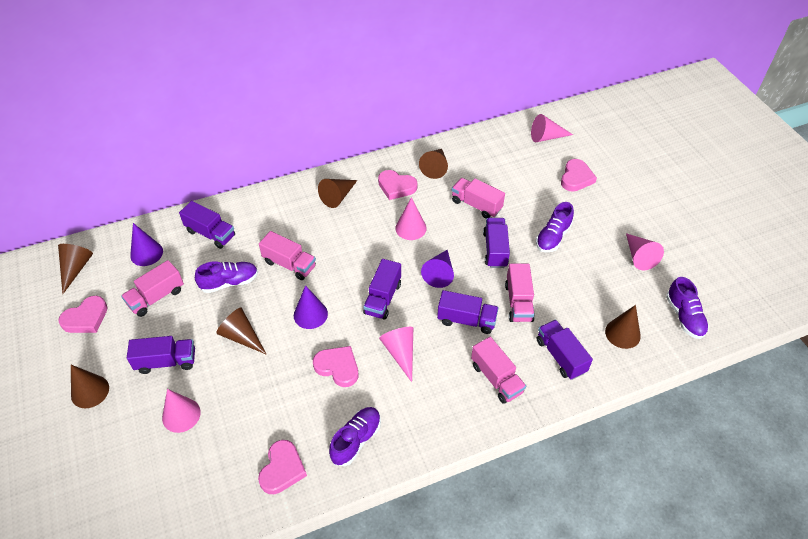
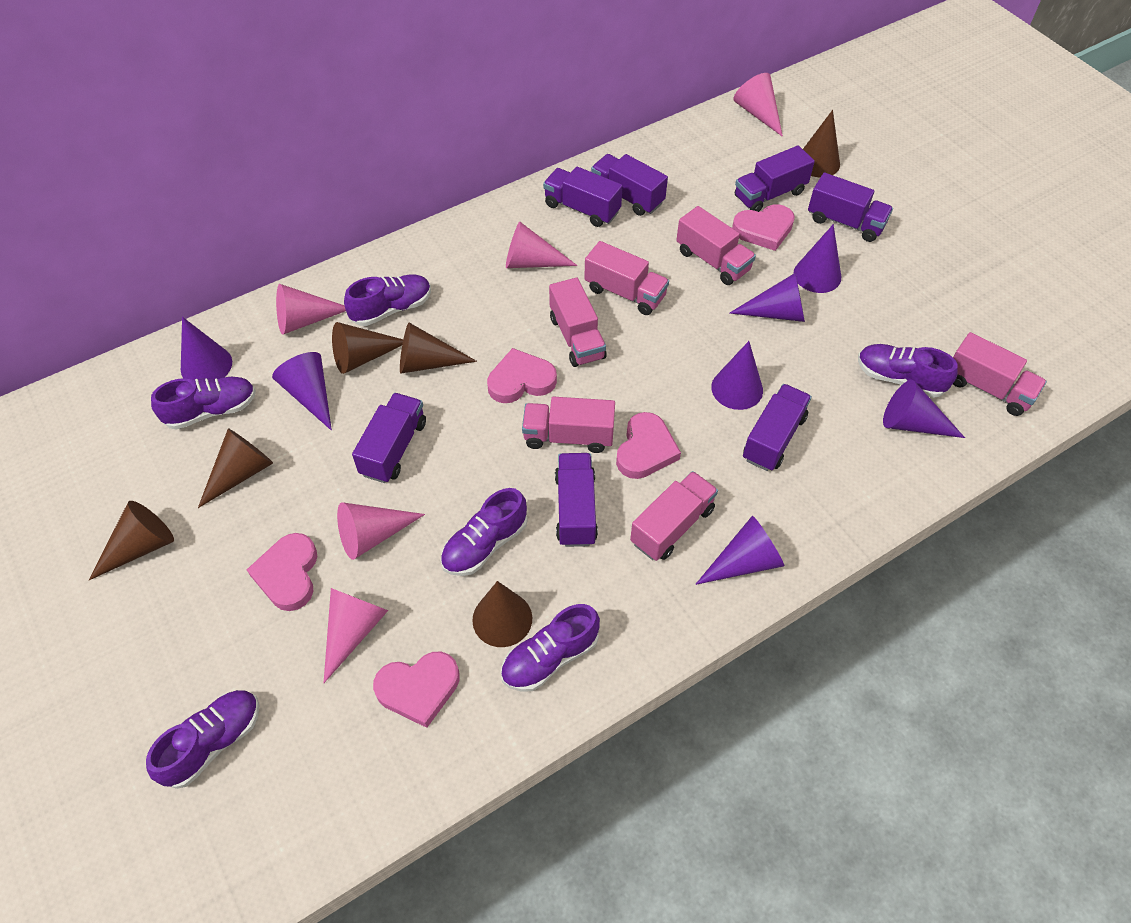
pink truck: 5 -> 6
purple cone: 3 -> 7
purple shoe: 4 -> 6
purple truck: 6 -> 7

